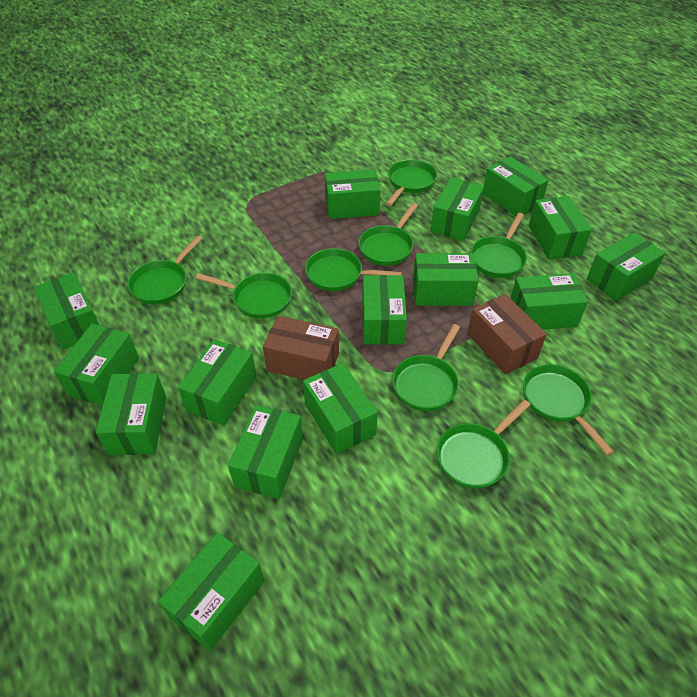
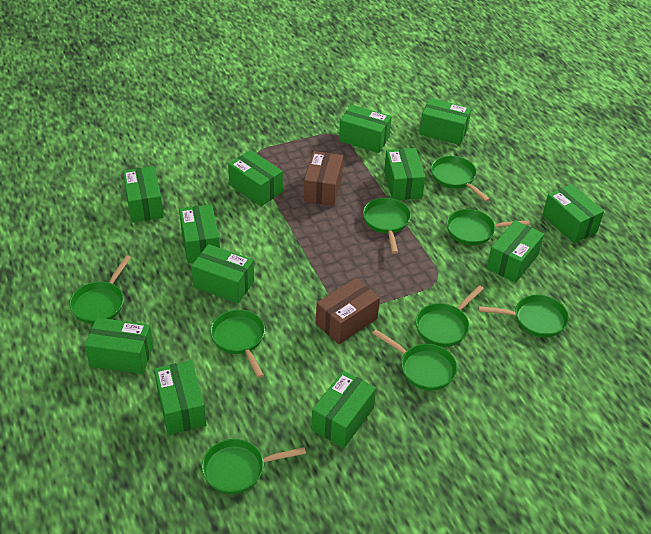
green box: 15 -> 12

